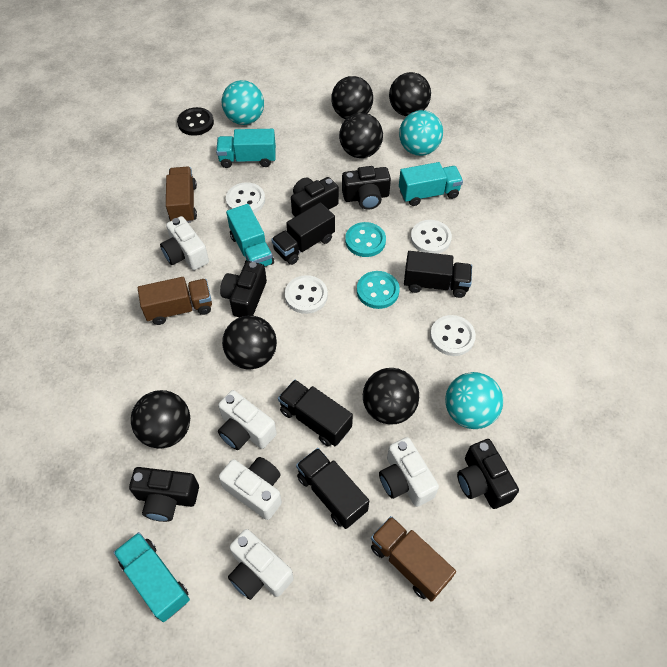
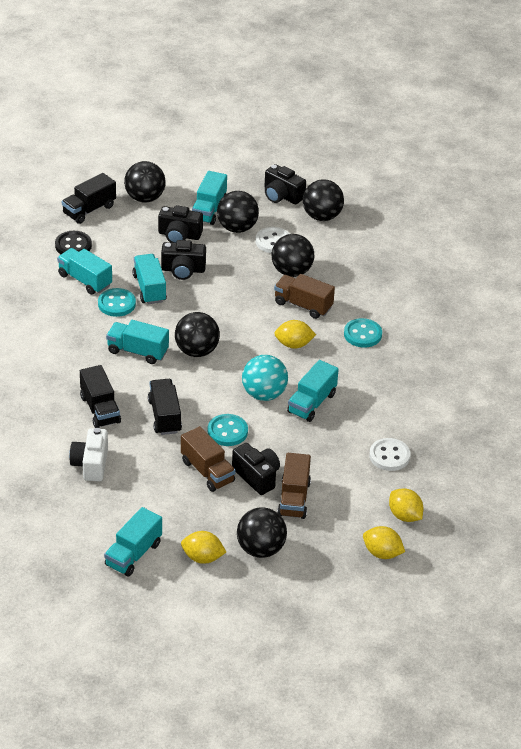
black camera: 5 -> 4
black truck: 4 -> 3
turquoise ball: 3 -> 1
turquoise button: 2 -> 3
turquoise truck: 4 -> 6
white button: 4 -> 2
white camera: 5 -> 1
yellow lemon: 0 -> 4

